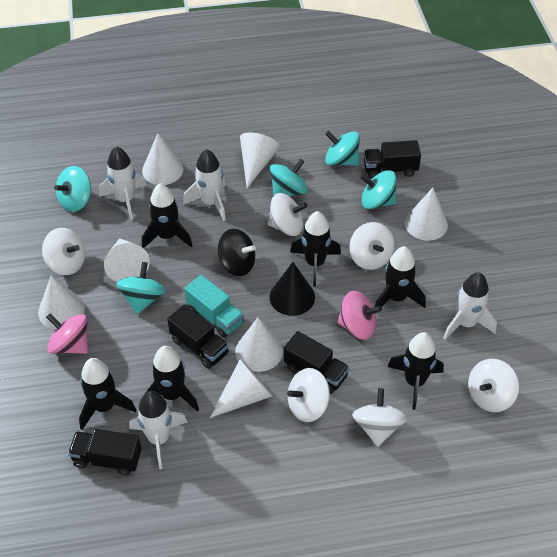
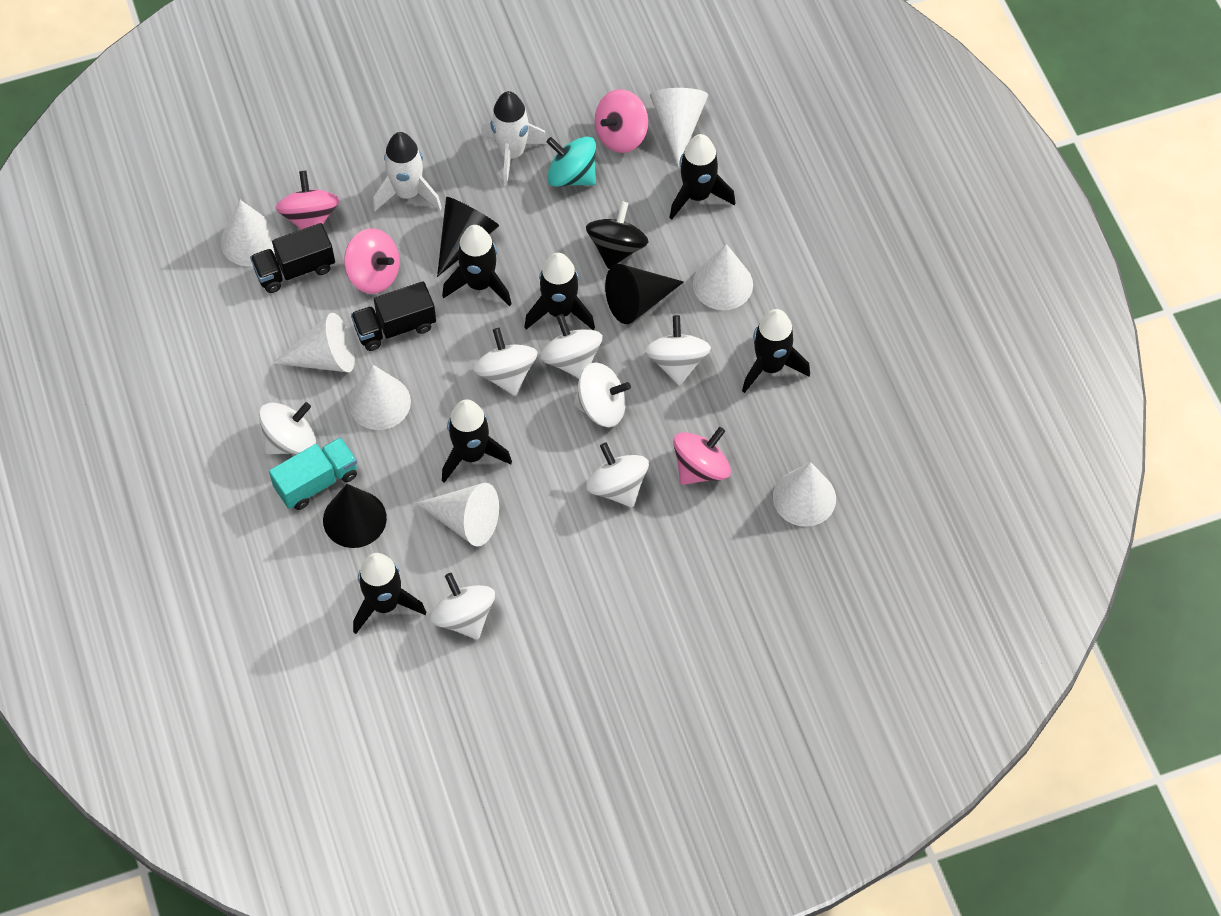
black cone: 1 -> 3
black truck: 4 -> 2
pink spinning top: 2 -> 4
turquoise spinning top: 5 -> 1
white rocket: 4 -> 2
white spinning top: 6 -> 7

